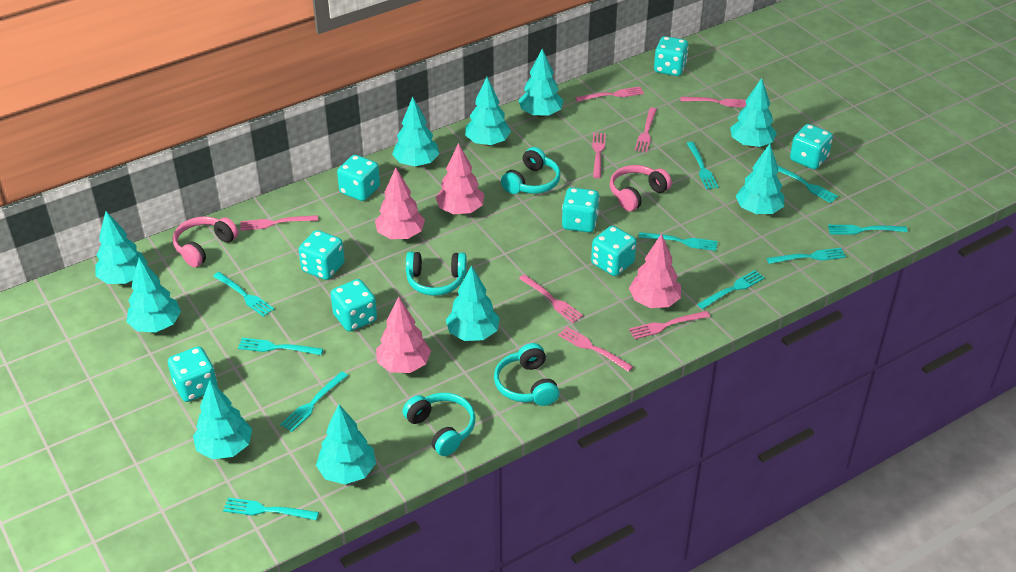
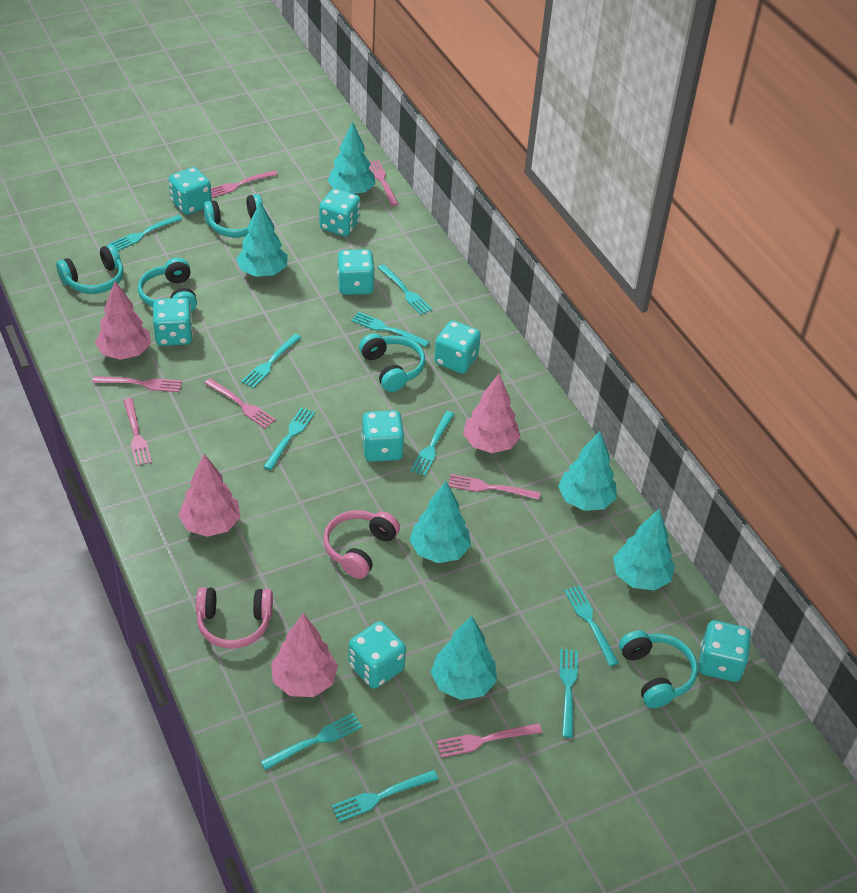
pink fork: 8 -> 7
turquoise headphones: 4 -> 5
turquoise tree: 10 -> 6

